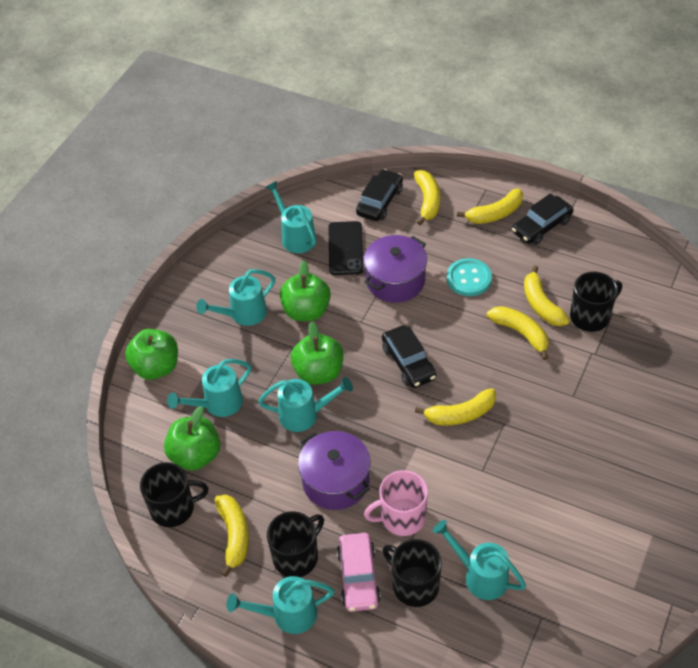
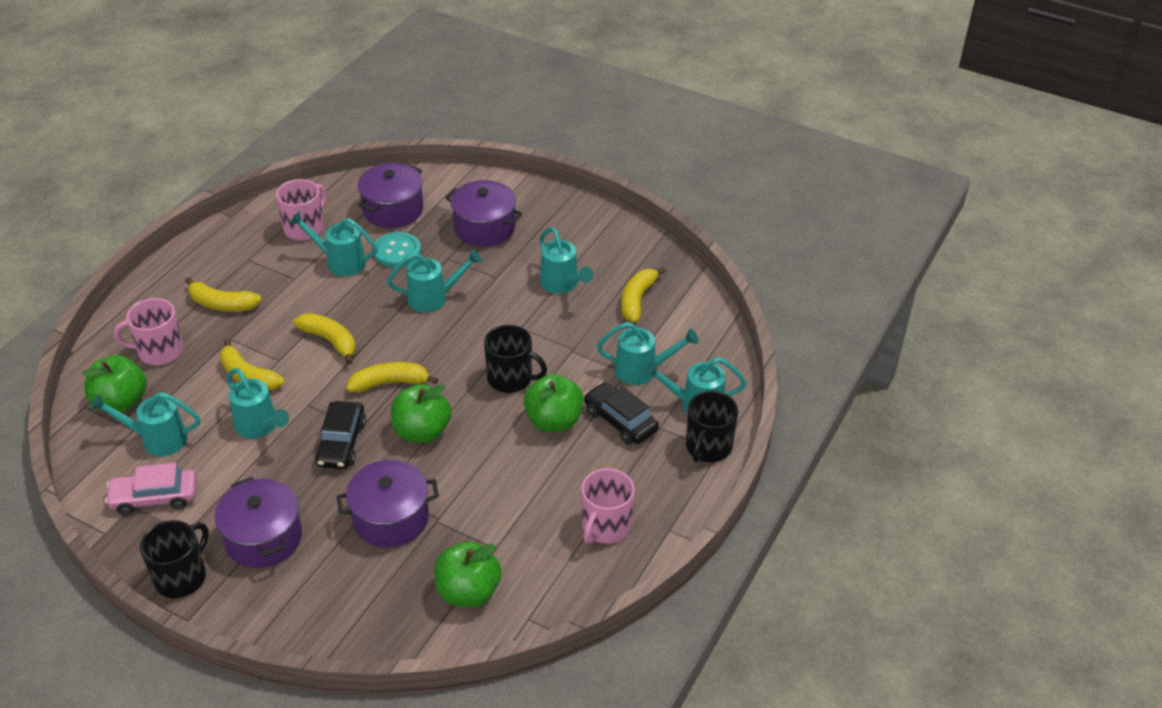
black car: 3 -> 2
black mug: 4 -> 3
black phone: 1 -> 0
pink mug: 1 -> 3
purple pot: 2 -> 4
turquoise watering can: 6 -> 7
yellow banana: 6 -> 5

